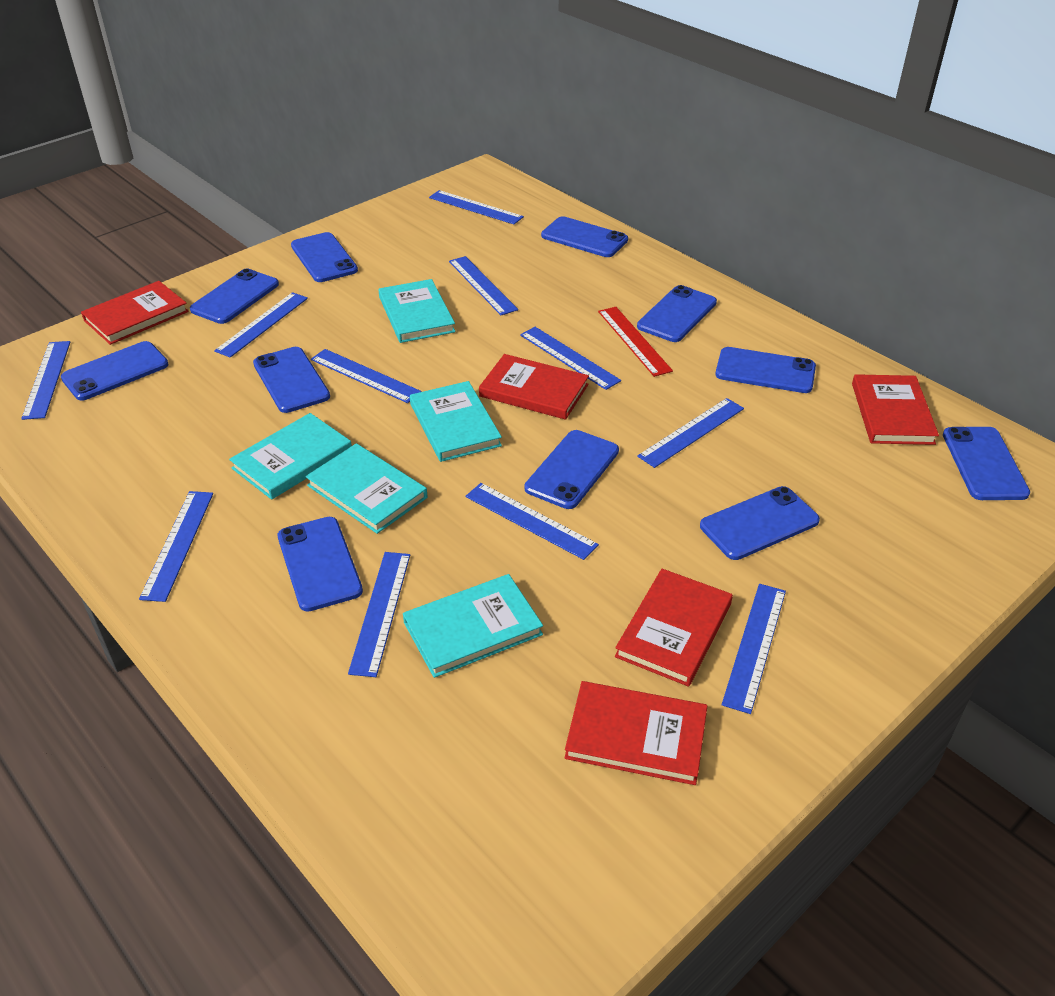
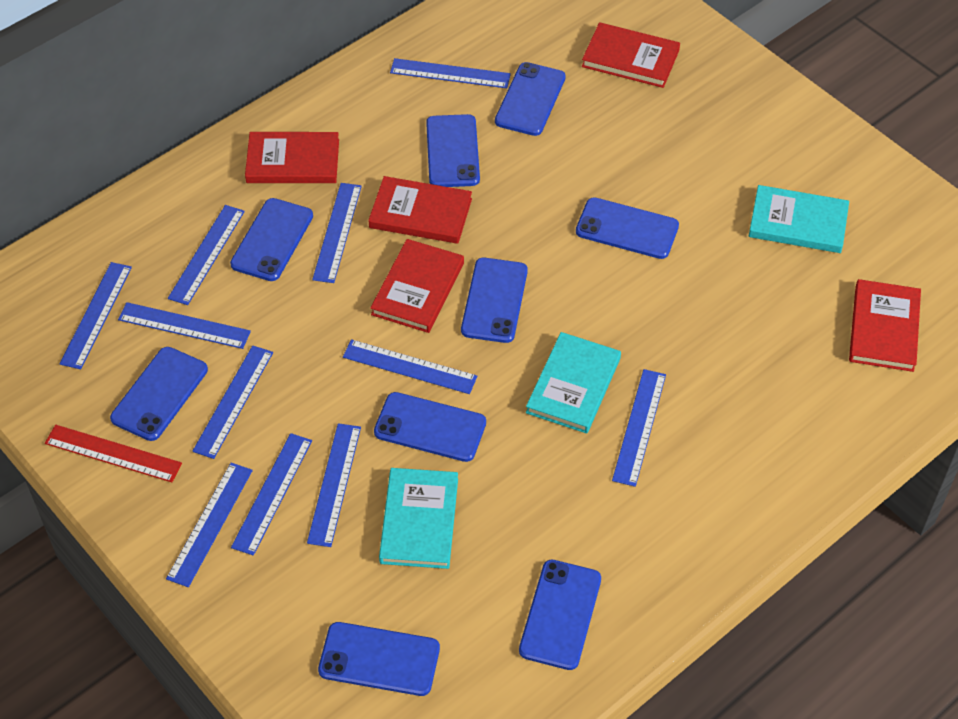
blue phone: 11 -> 9
turquoise book: 5 -> 3

